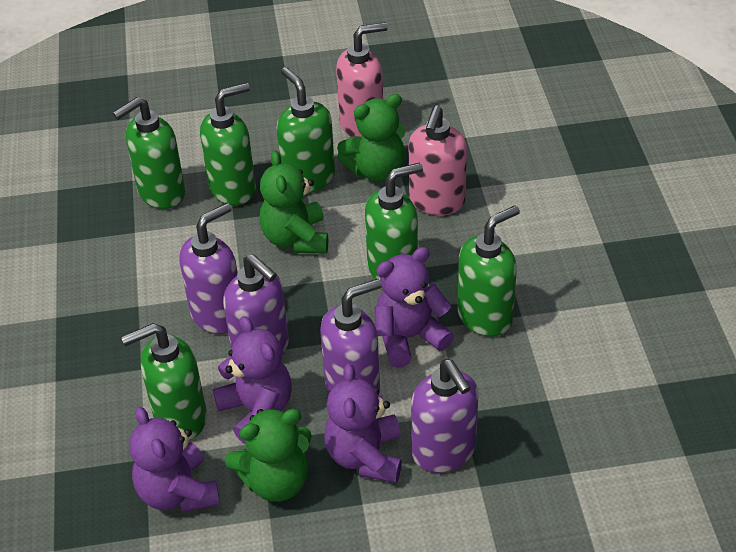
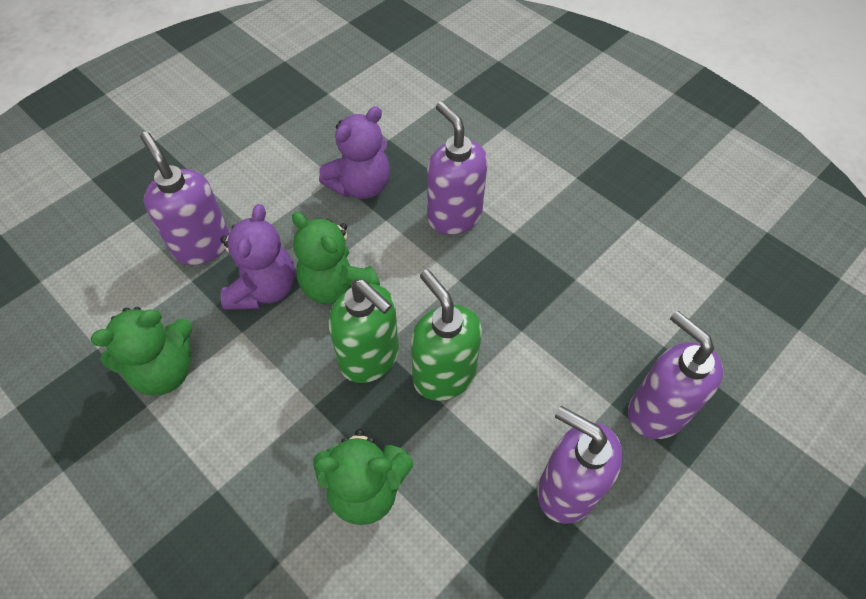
green soap dispenser: 6 -> 2
pink soap dispenser: 2 -> 0
purple teddy bear: 4 -> 2

